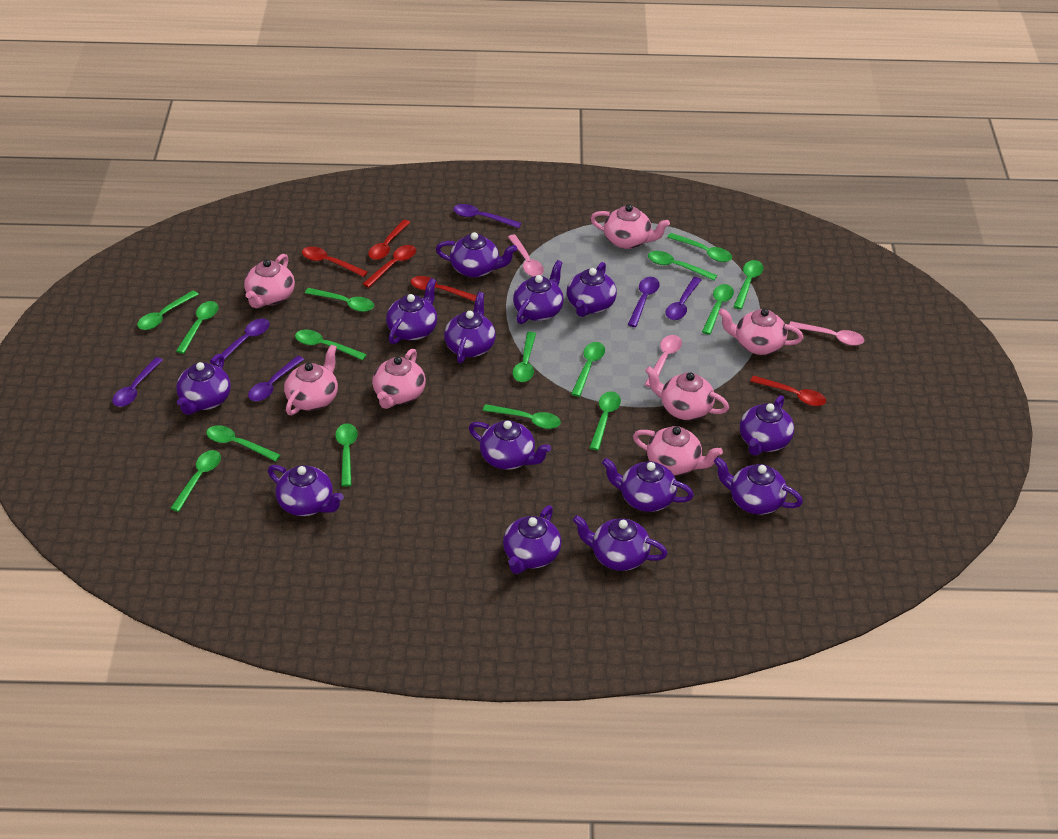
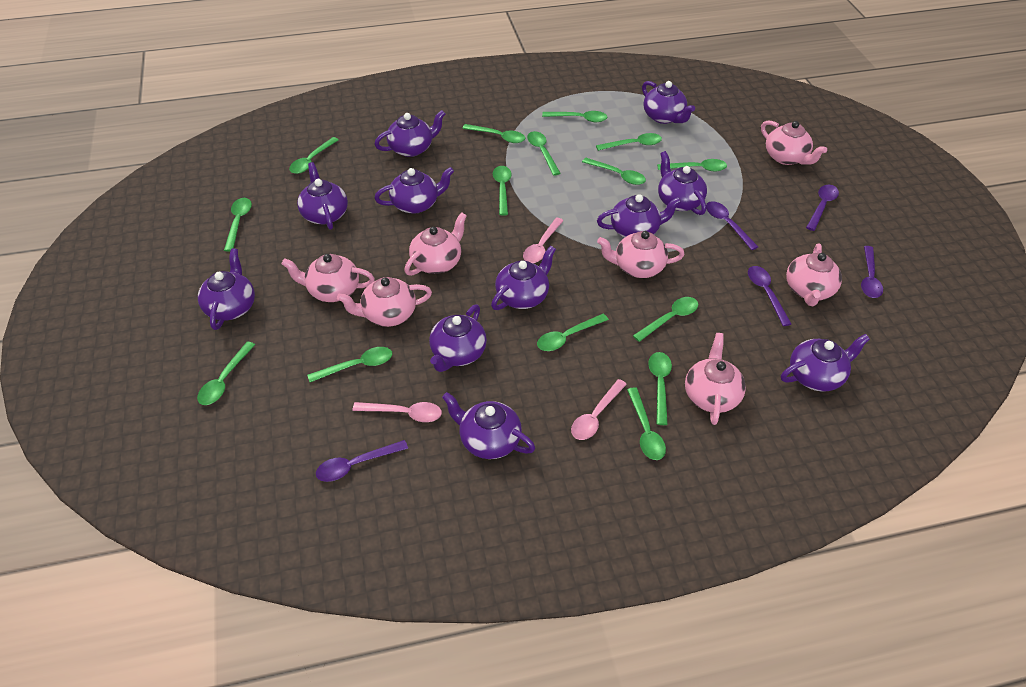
purple spoon: 6 -> 5
purple teapot: 13 -> 11
red spoon: 5 -> 0

